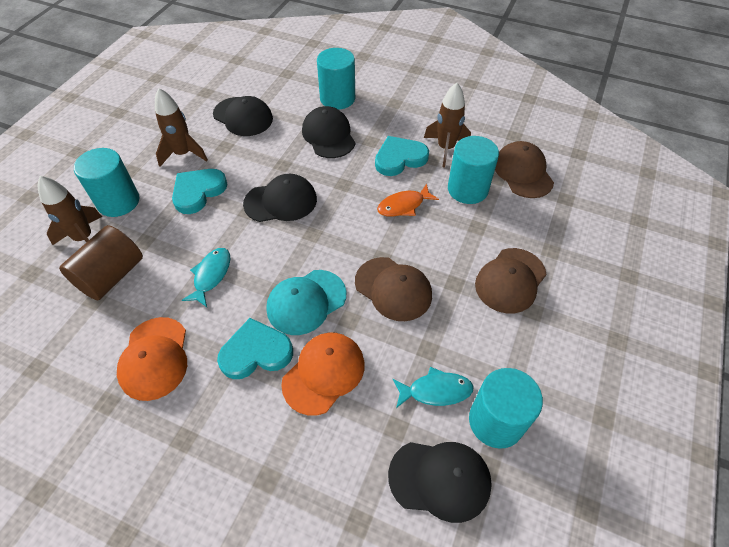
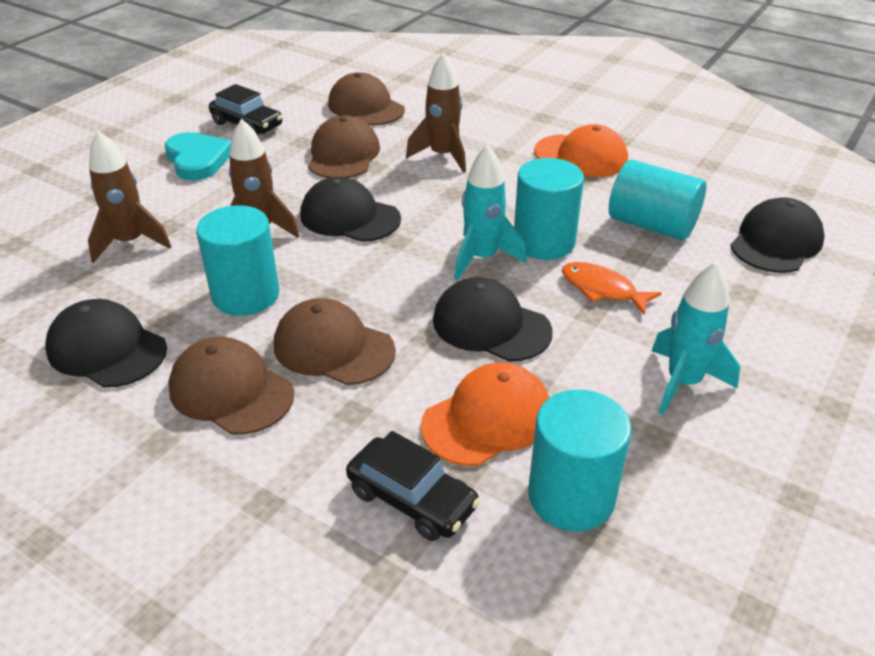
black car: 0 -> 2
brown cap: 3 -> 4
brown cylinder: 1 -> 0
turquoise cap: 1 -> 0
turquoise fish: 2 -> 0
turquoise heart: 3 -> 1
turquoise rocket: 0 -> 2

